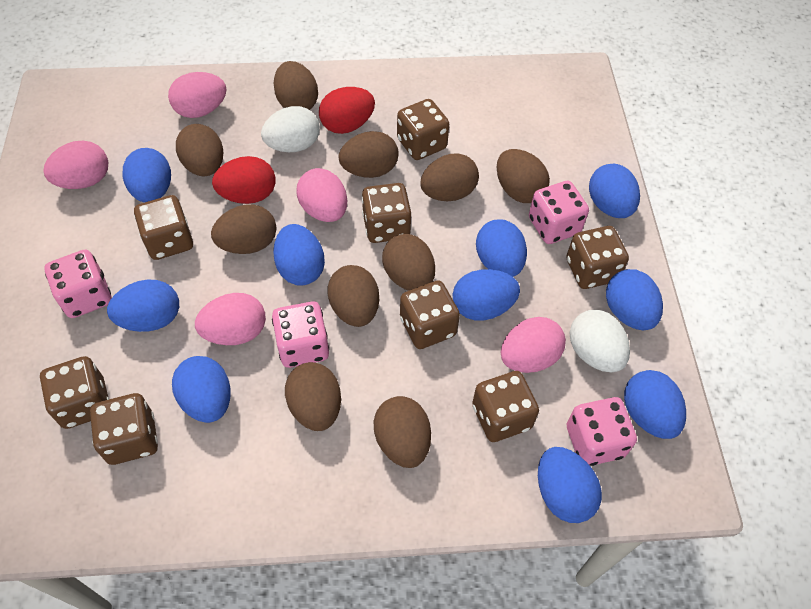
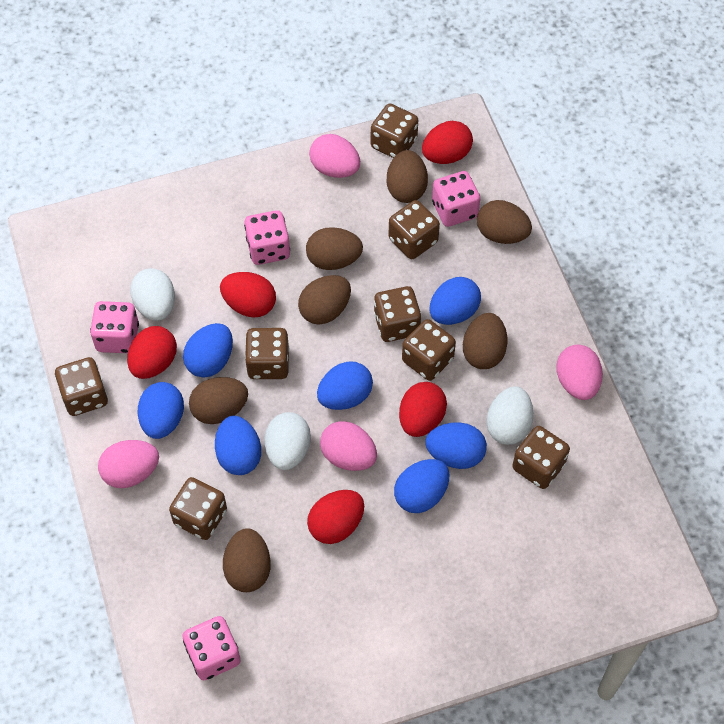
blue egg: 10 -> 7
brown egg: 10 -> 7
pink egg: 5 -> 4
red egg: 2 -> 5
white egg: 2 -> 3

